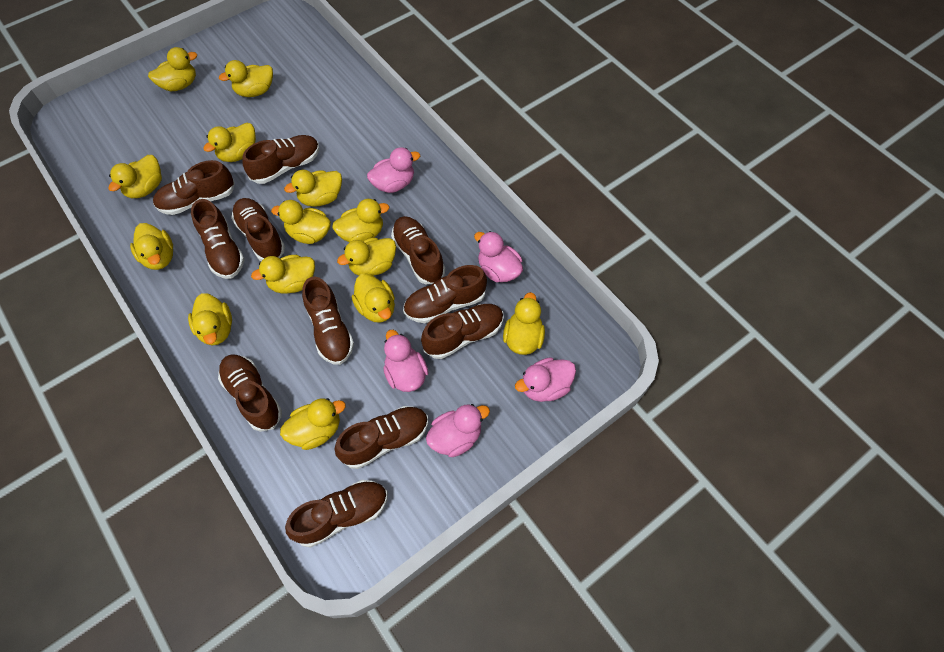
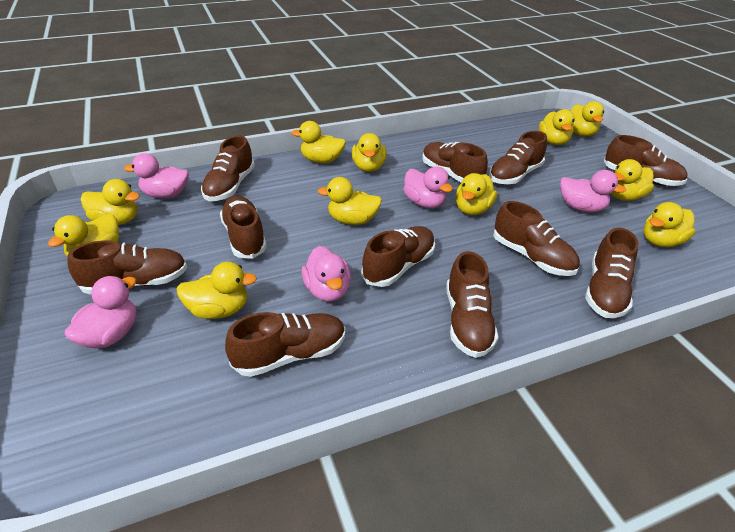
yellow duck: 14 -> 11

